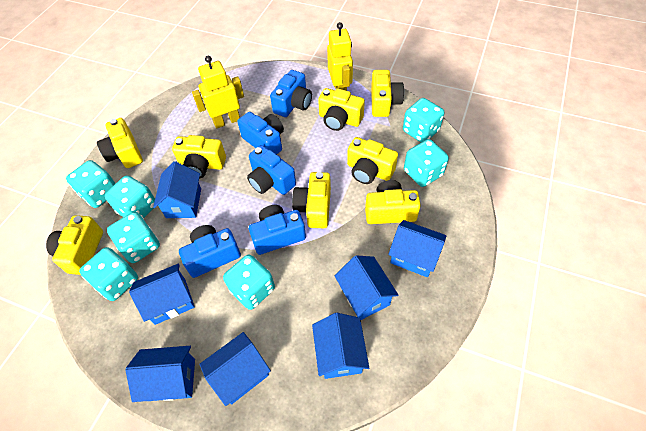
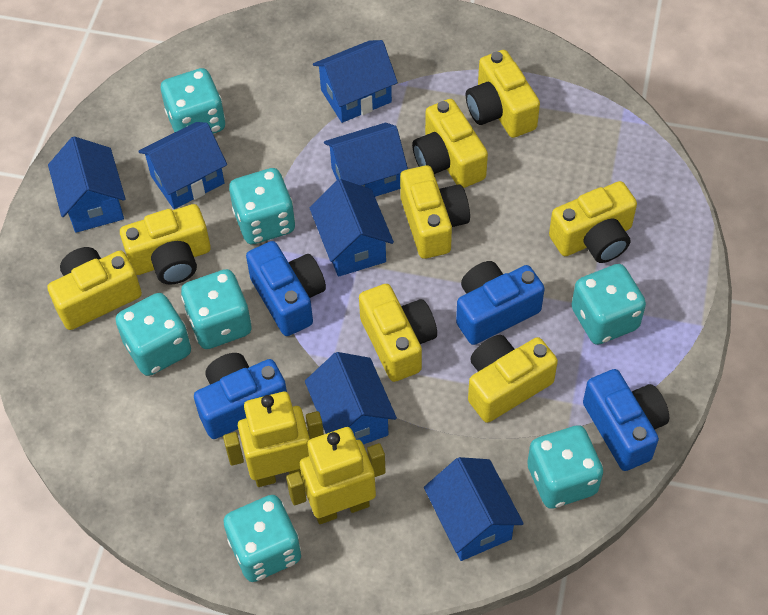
blue camera: 5 -> 4

